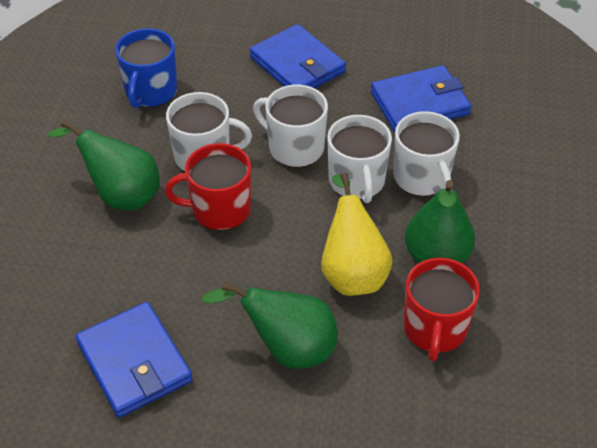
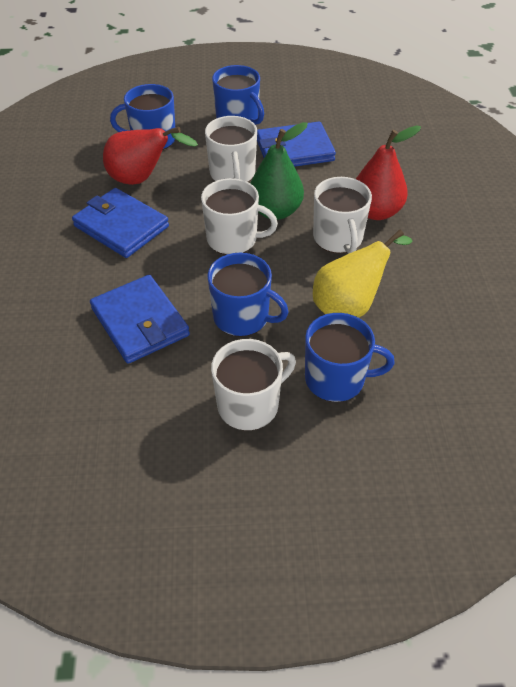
blue mug: 1 -> 4
green pear: 3 -> 1
red mug: 2 -> 0
red pear: 0 -> 2

